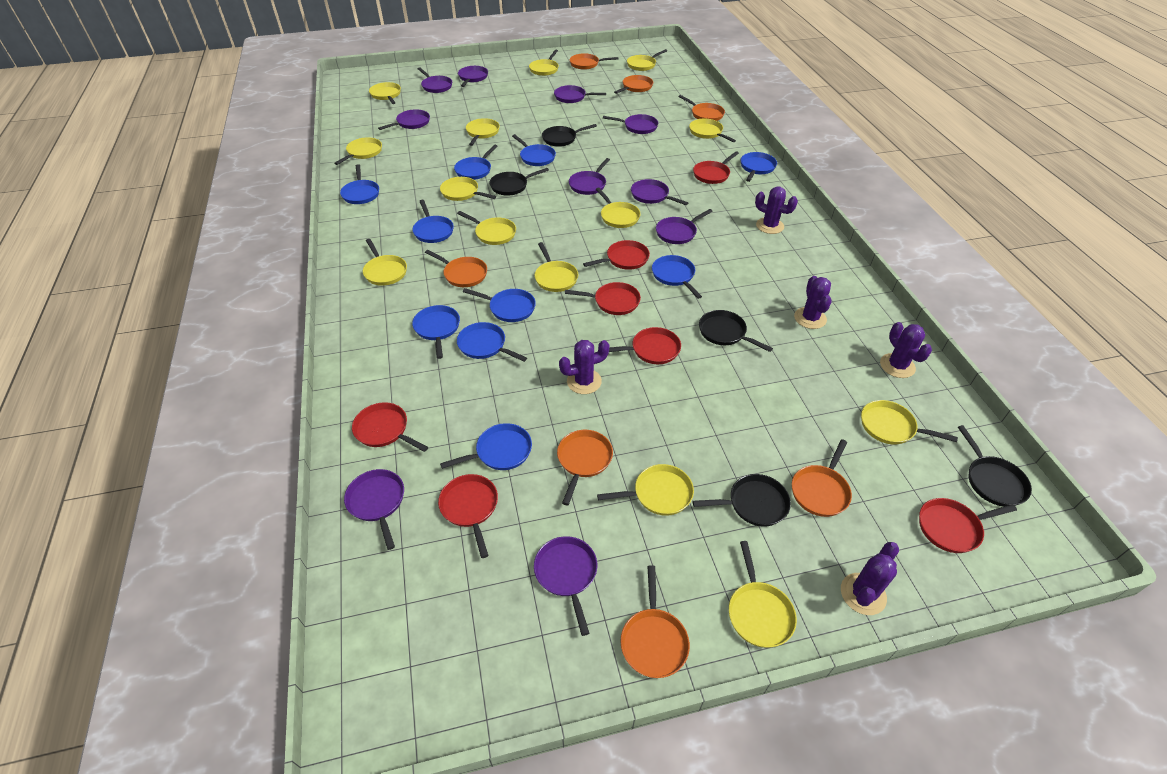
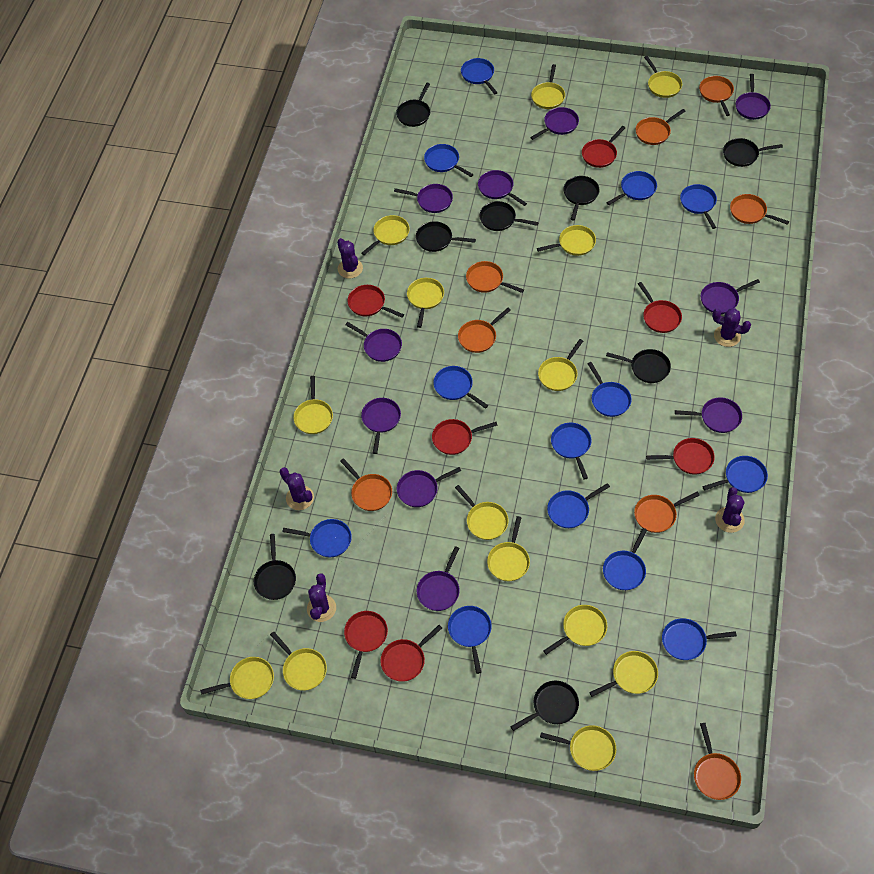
black pan: 5 -> 8
blue pan: 10 -> 13
orange pan: 7 -> 8

